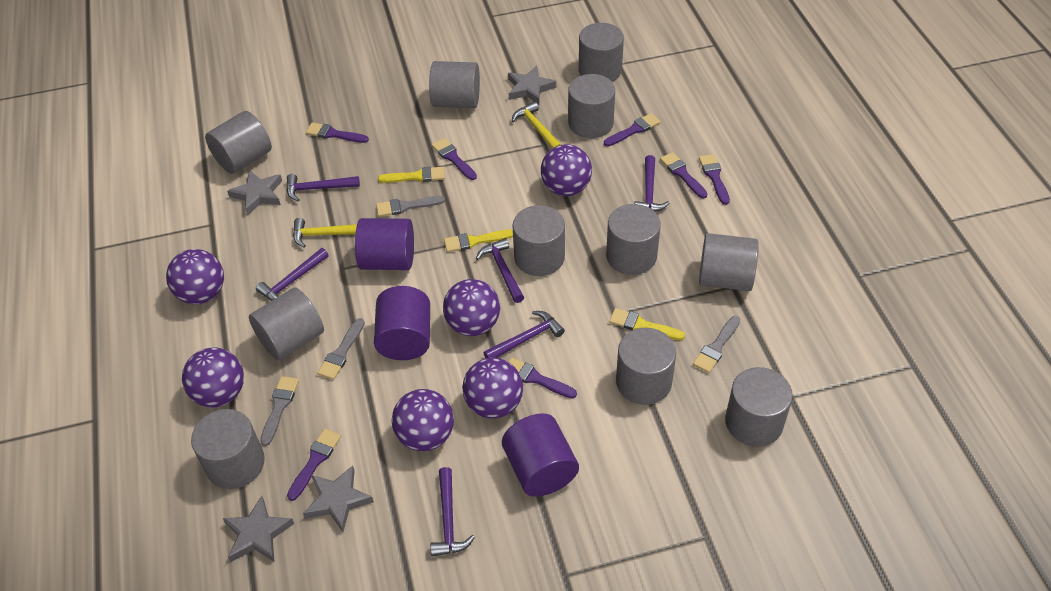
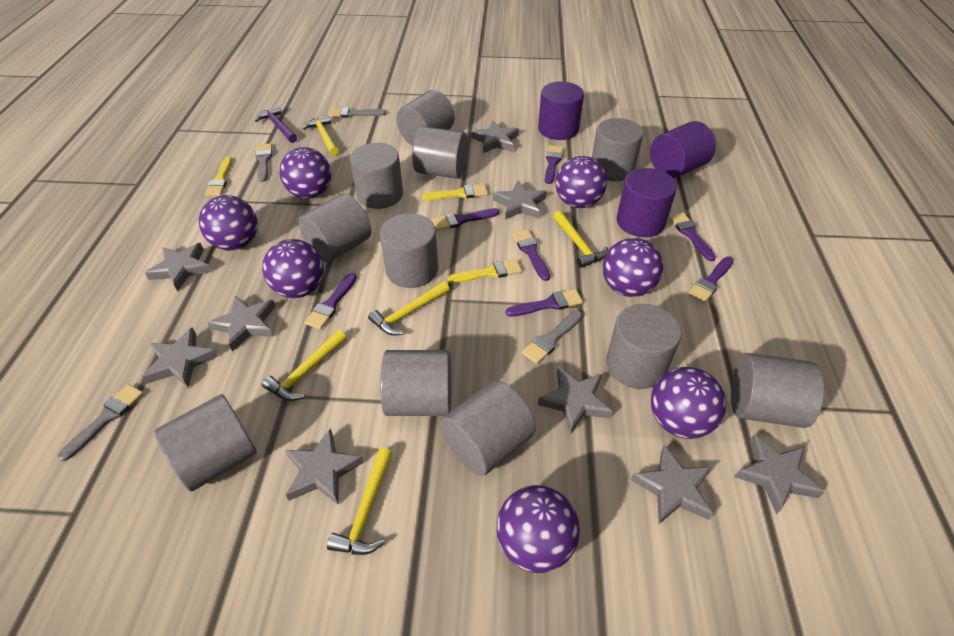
grey star: 4 -> 9
purple ball: 6 -> 7
purple hammer: 6 -> 1
yellow hammer: 2 -> 5

